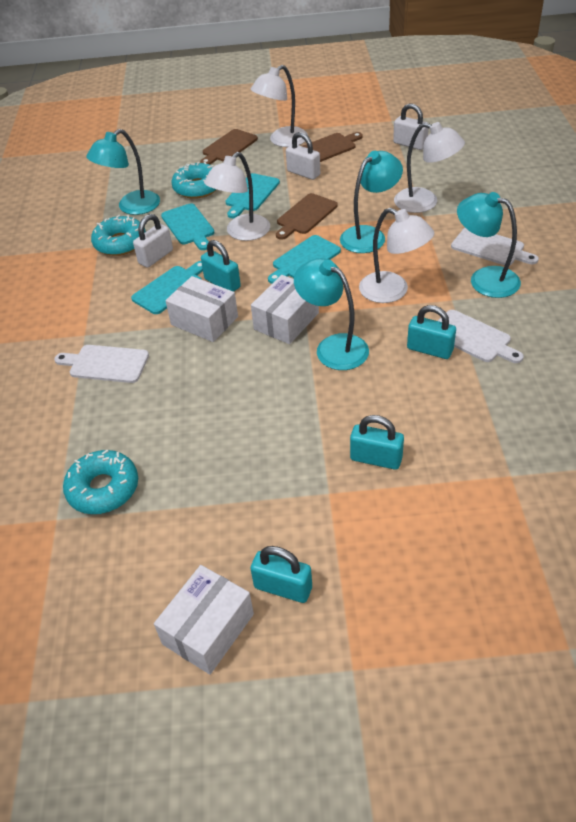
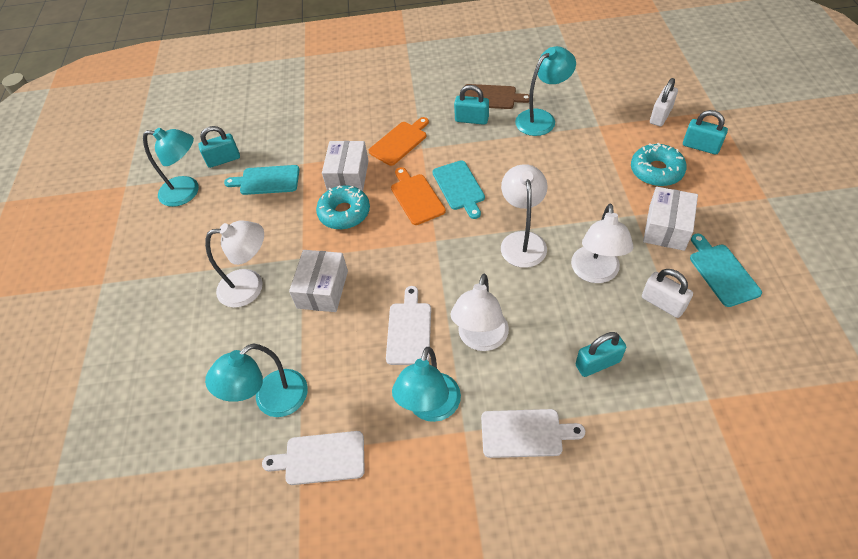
brown cutting board: 3 -> 1
orange cutting board: 0 -> 2
turquoise cutting board: 4 -> 3
turquoise donut: 3 -> 2
white padlock: 3 -> 2

